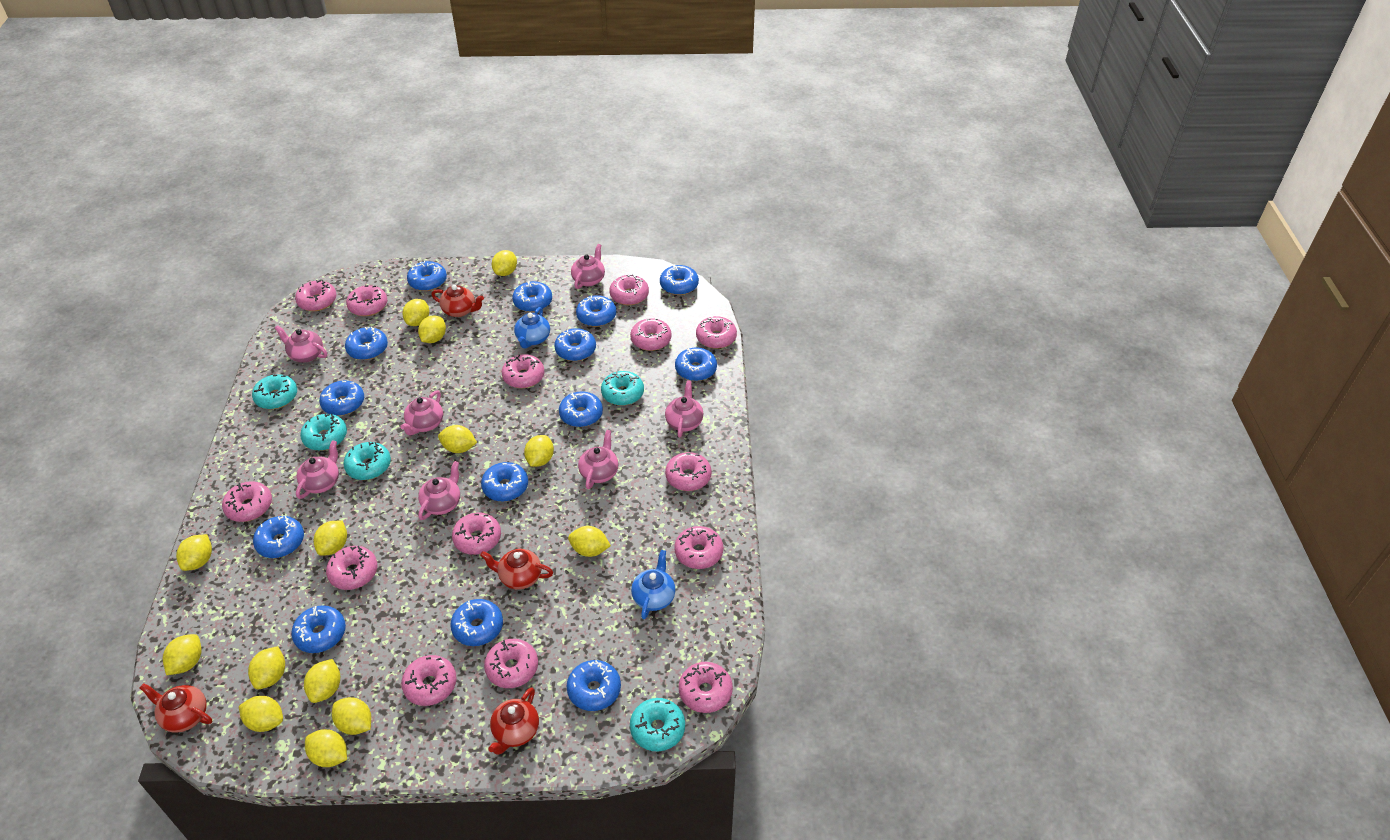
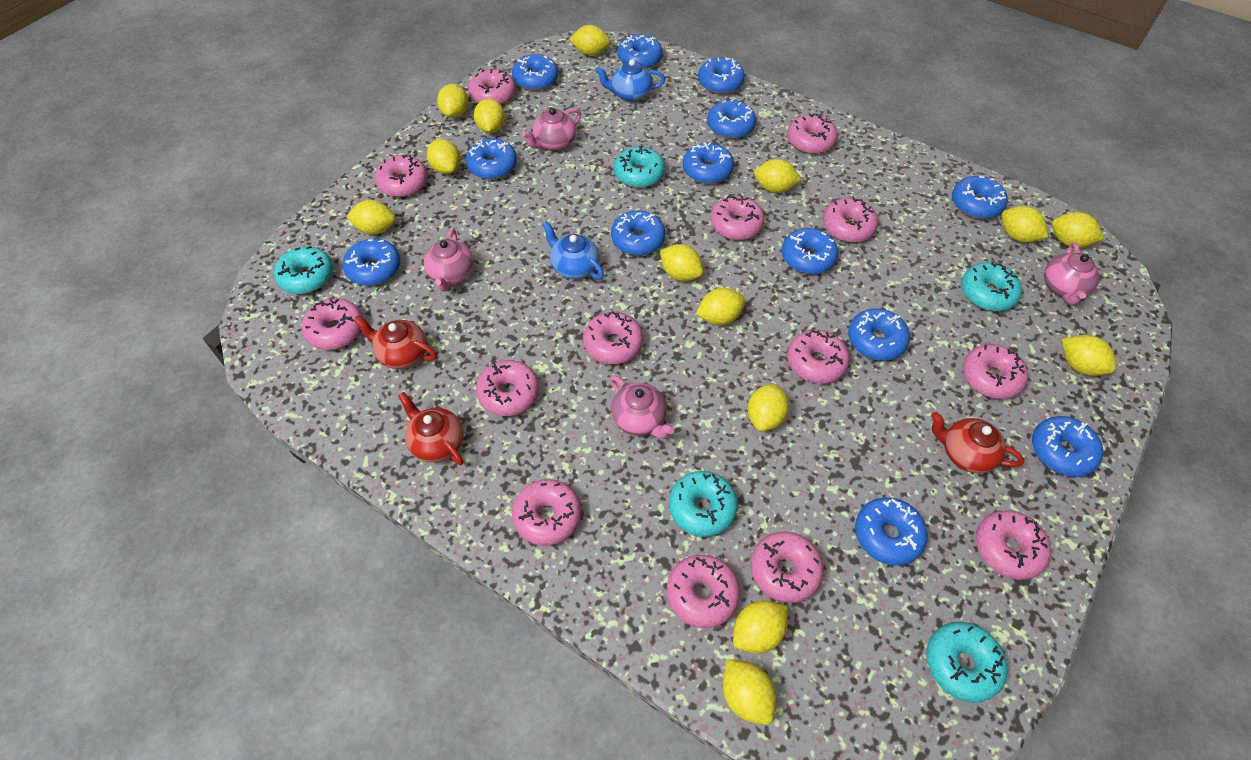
blue donut: 14 -> 13
pink teapot: 7 -> 4
red teapot: 4 -> 3

